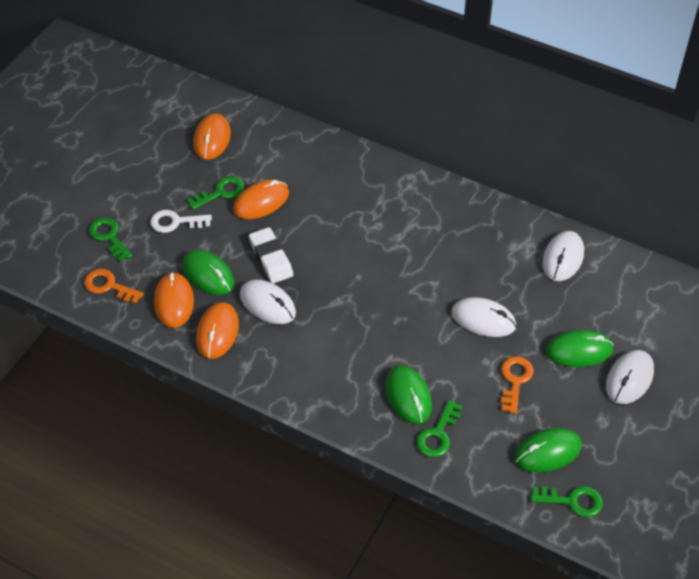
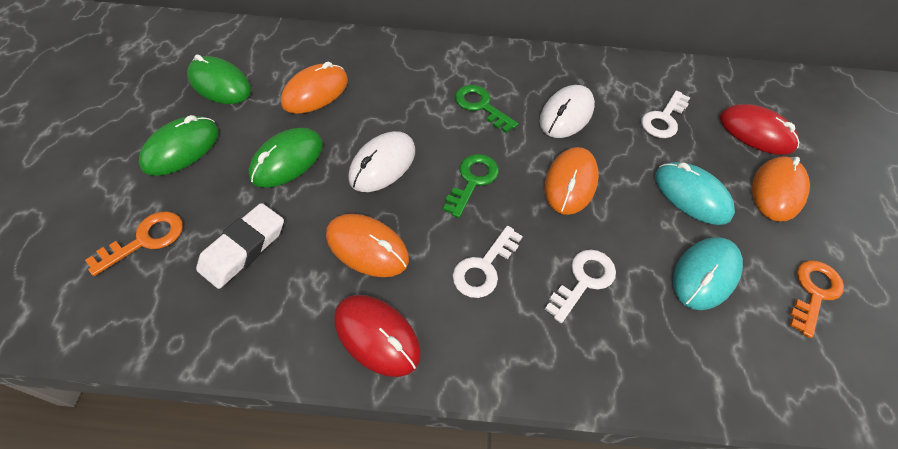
green key: 4 -> 2
green mouse: 4 -> 3
red mouse: 0 -> 2
turquoise mouse: 0 -> 2
white key: 1 -> 3
white mouse: 4 -> 2

